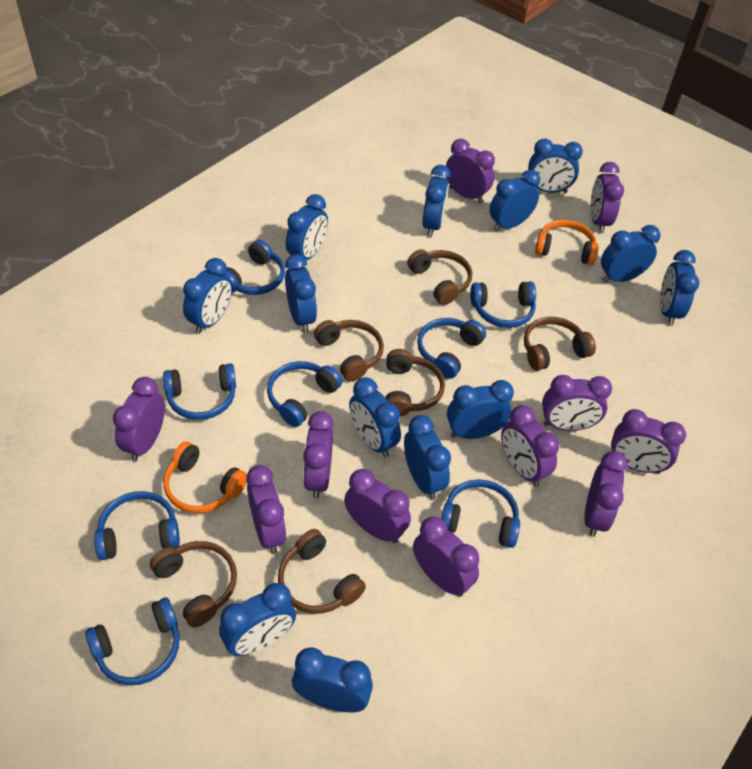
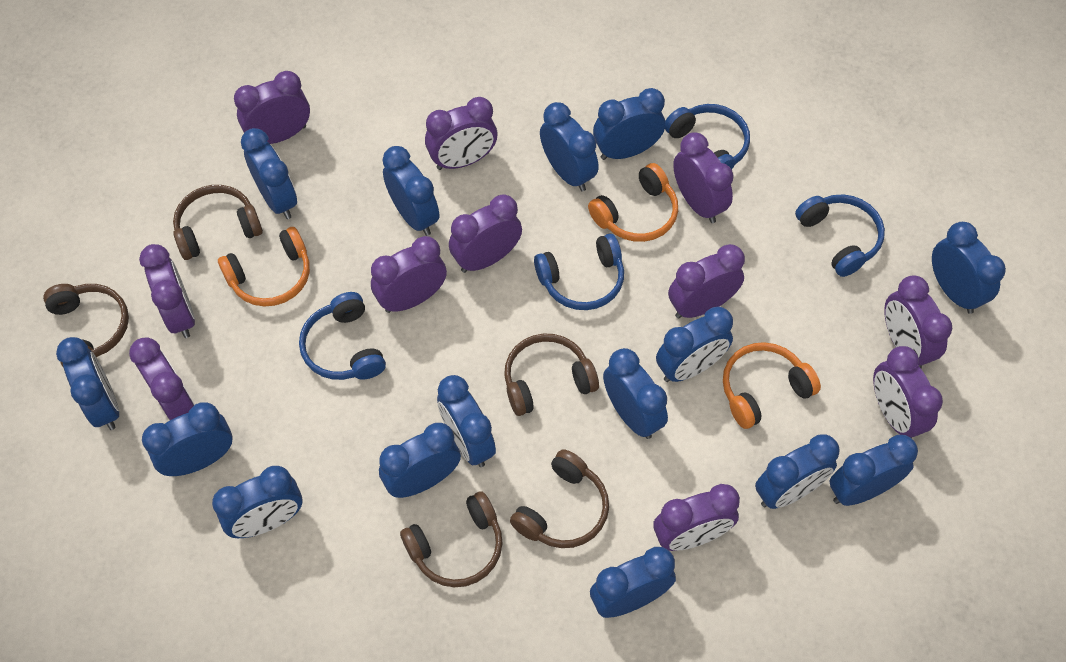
blue clock: 13 -> 15
blue headphones: 8 -> 4
brown headphones: 6 -> 5
orange headphones: 2 -> 3

